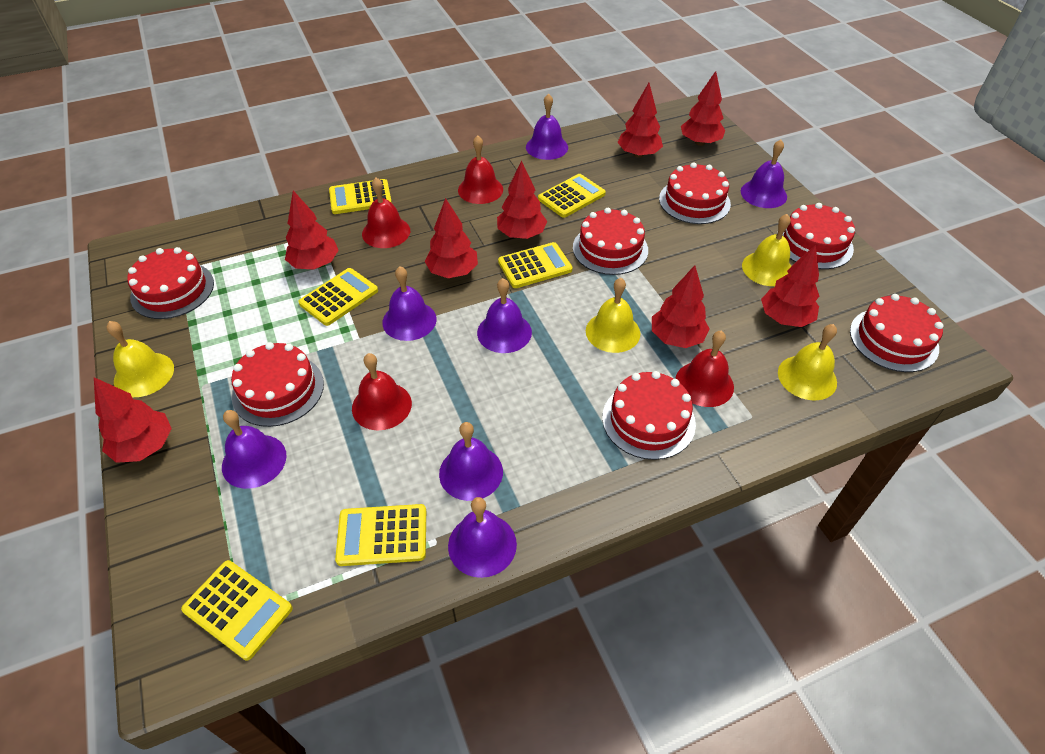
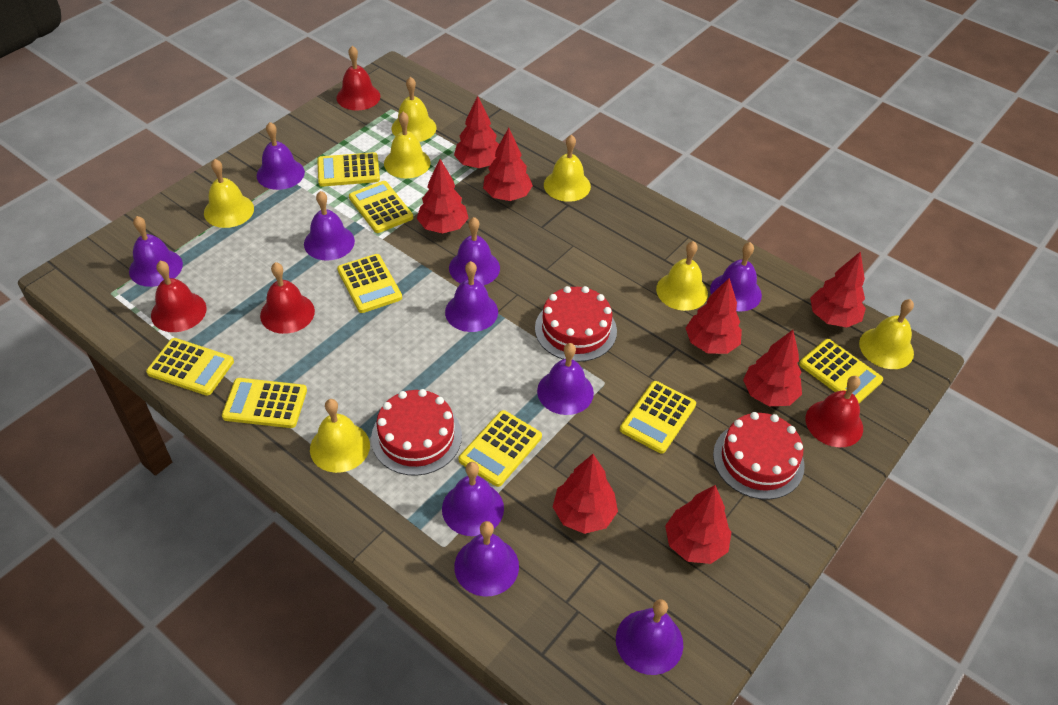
purple bell: 7 -> 10
red cake: 7 -> 3
yellow bell: 4 -> 7
yellow calculator: 6 -> 8

